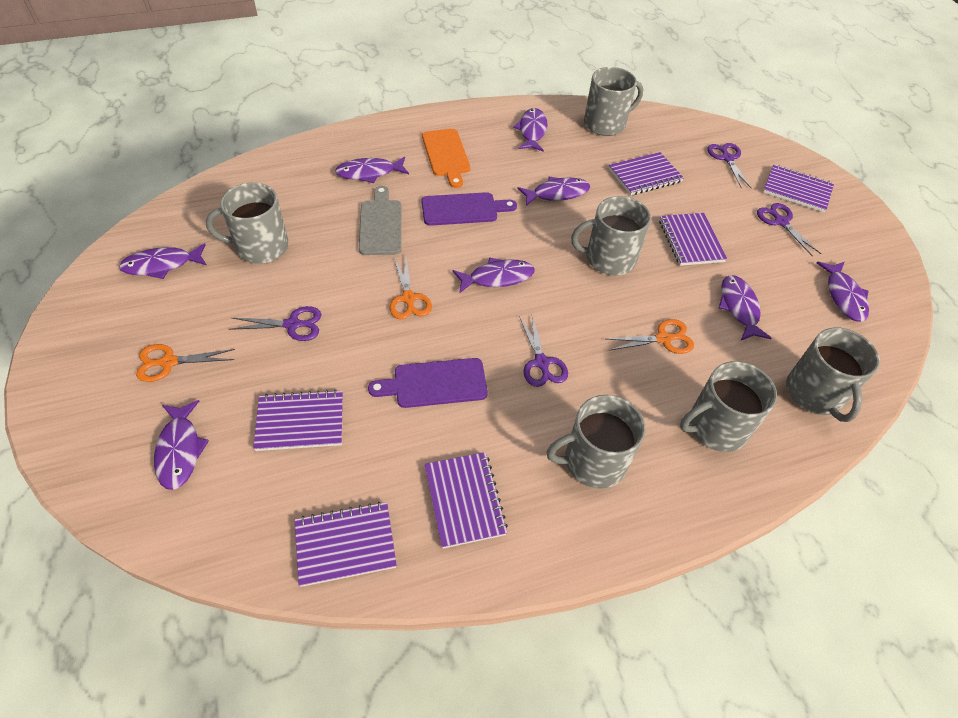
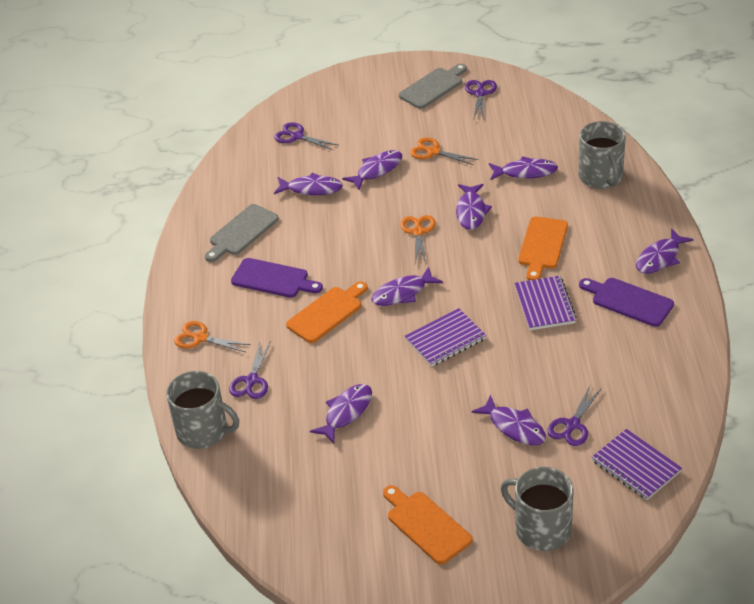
grey cutting board: 1 -> 2
grey mug: 6 -> 3
orange cutting board: 1 -> 3
purple notebook: 6 -> 3

